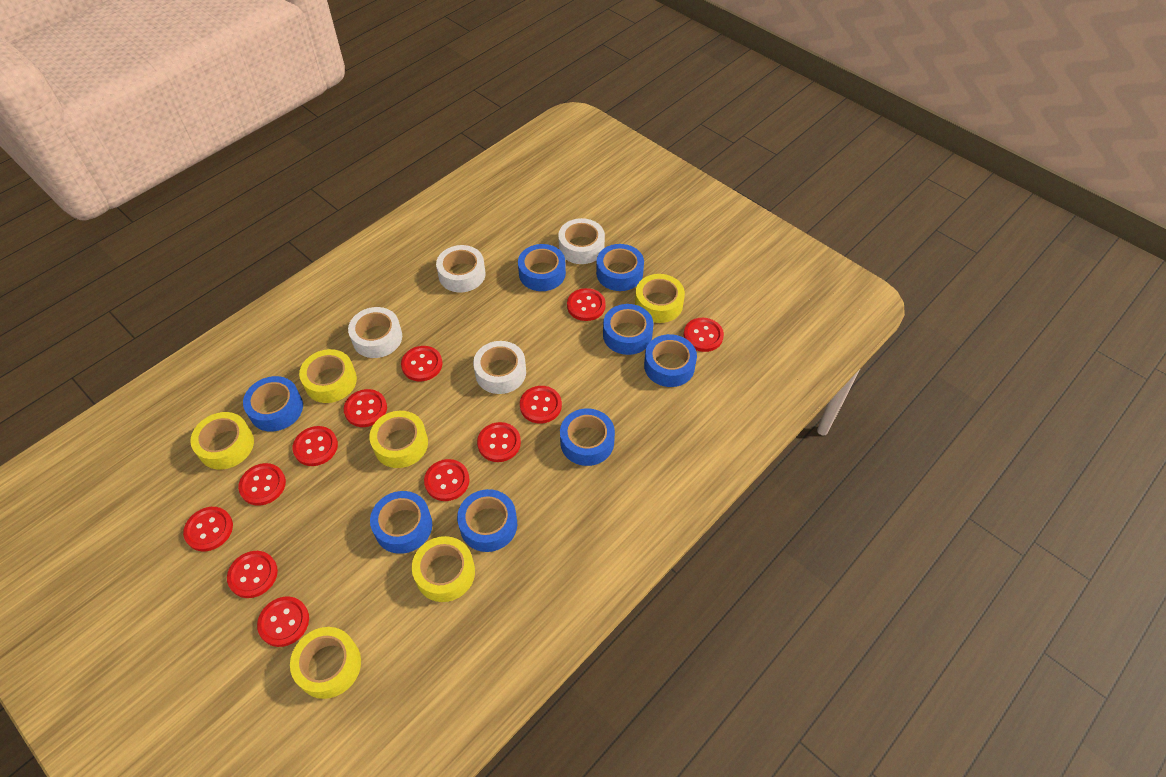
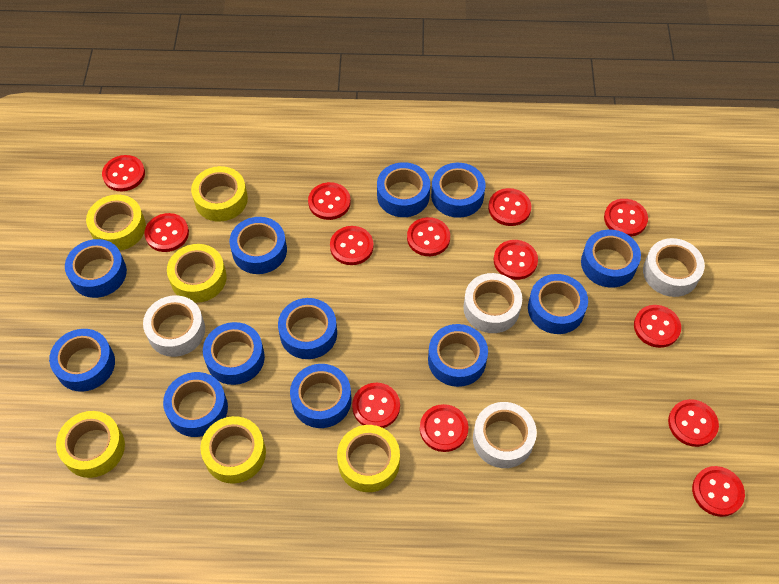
blue tape: 8 -> 12
red button: 12 -> 13

